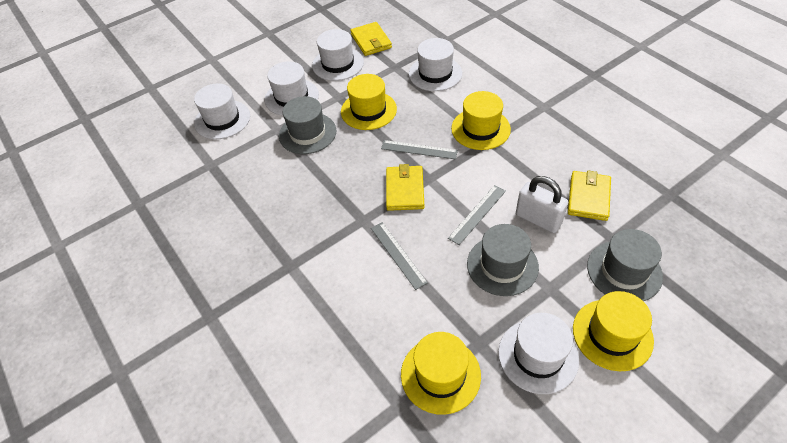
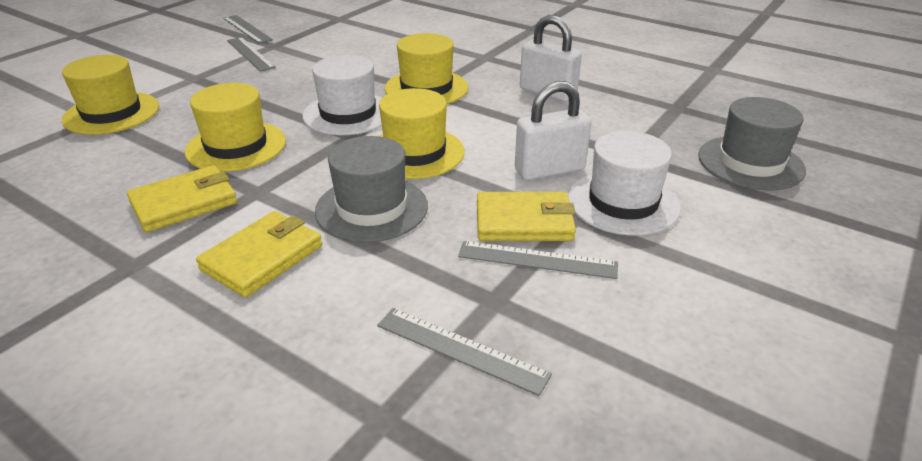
grey hat: 3 -> 2
grey ruler: 3 -> 4
white hat: 5 -> 2
white padlock: 1 -> 2

